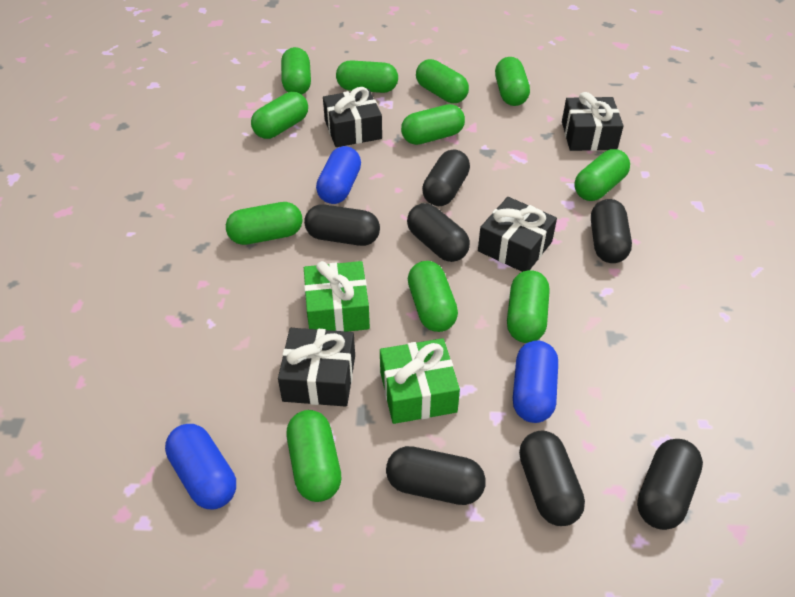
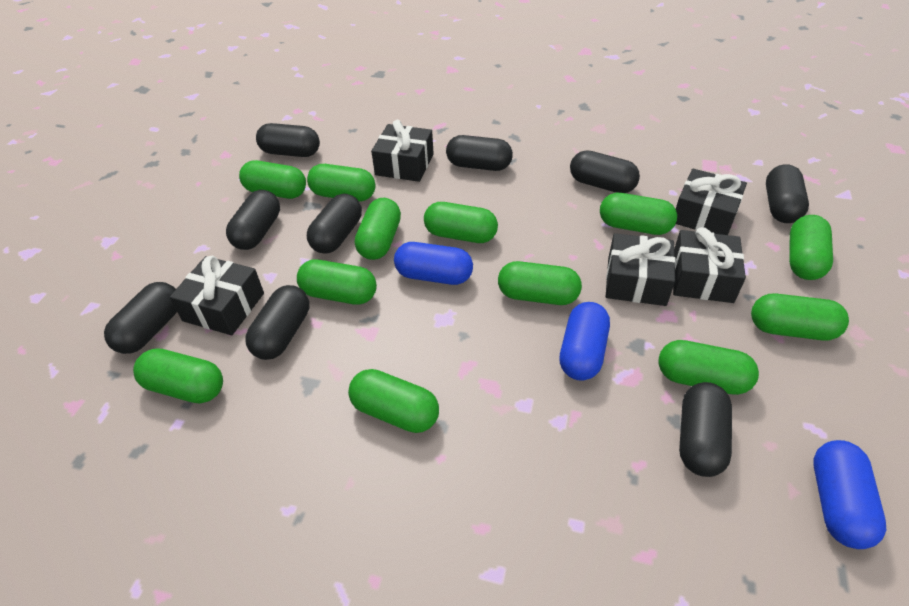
black capsule: 7 -> 9
black gift: 4 -> 5
green capsule: 11 -> 12
green gift: 2 -> 0

